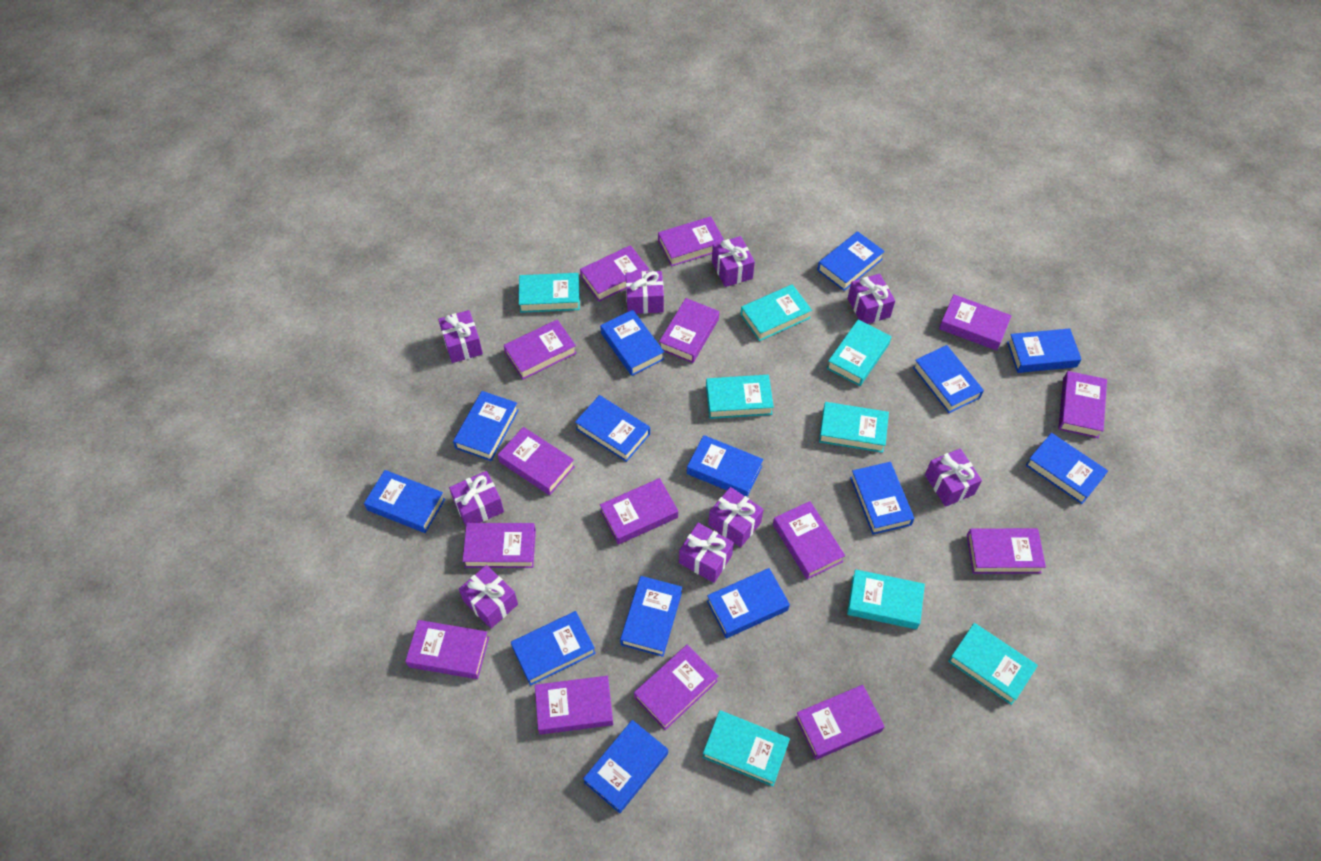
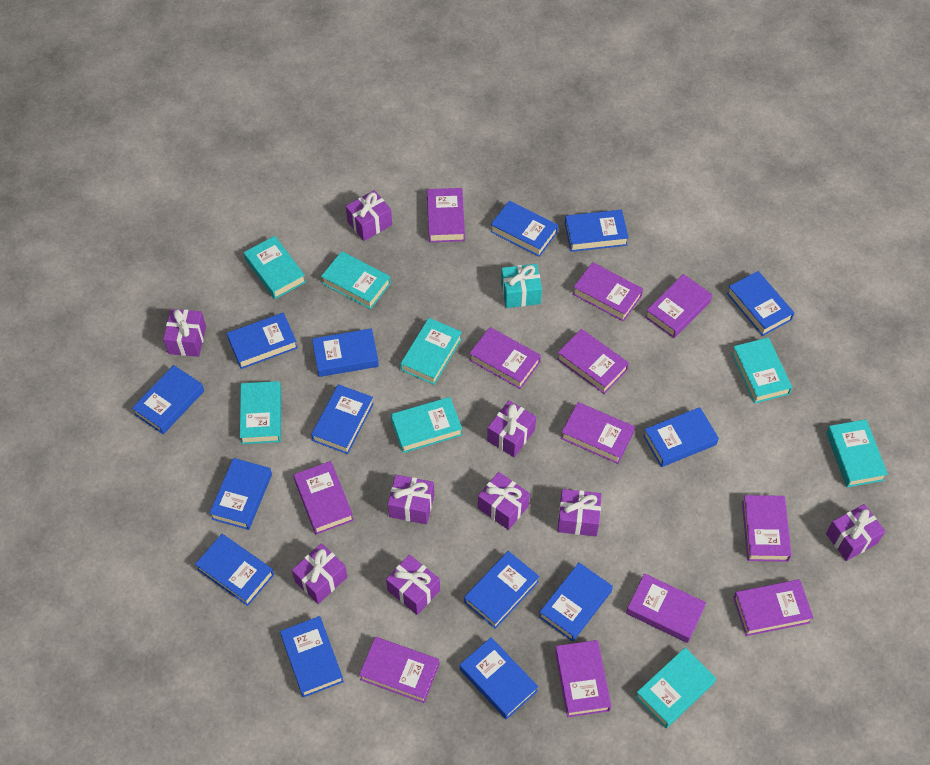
purple book: 15 -> 12
turquoise gift: 0 -> 1

